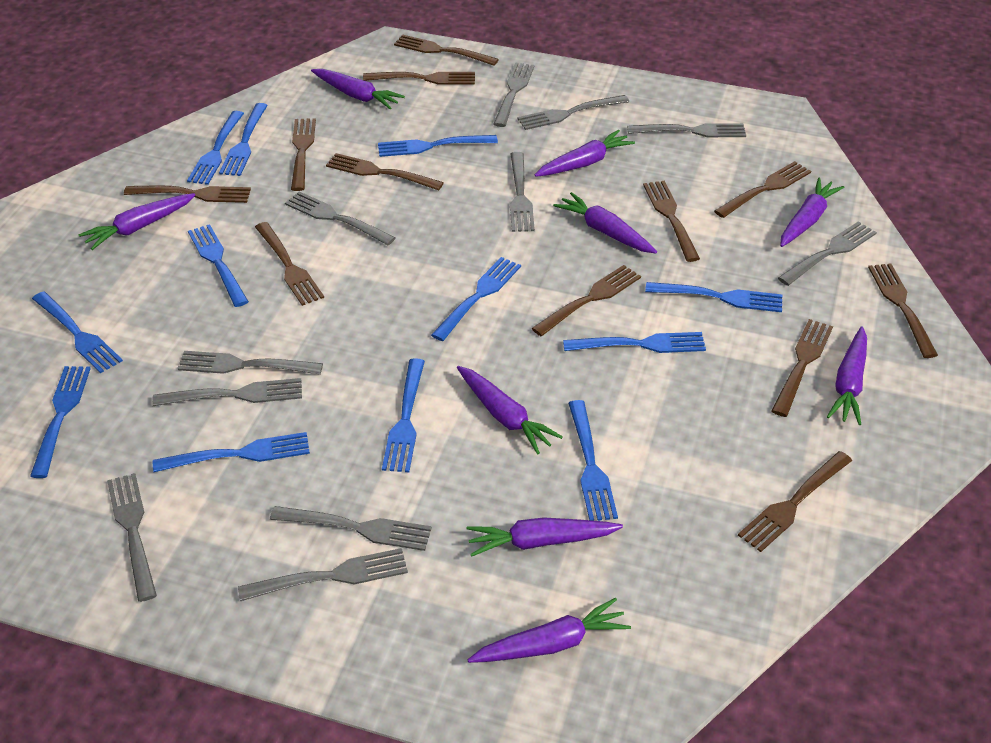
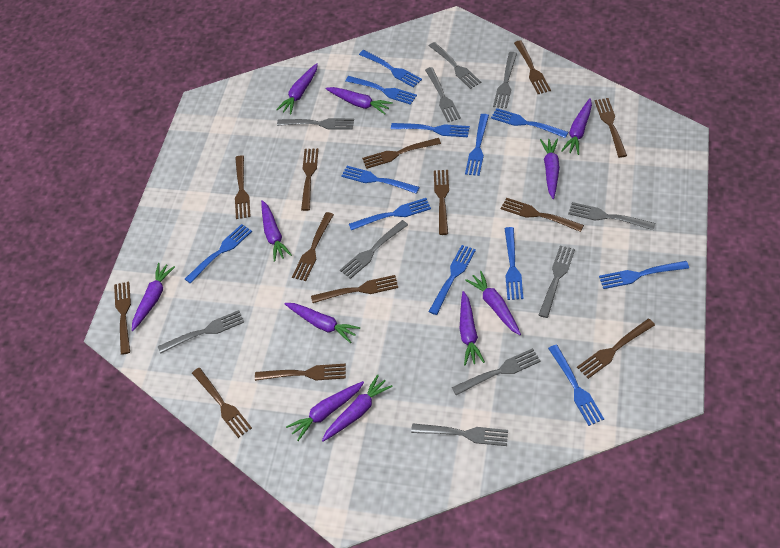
brown fork: 12 -> 13
grey fork: 11 -> 10
purple carrot: 9 -> 11

